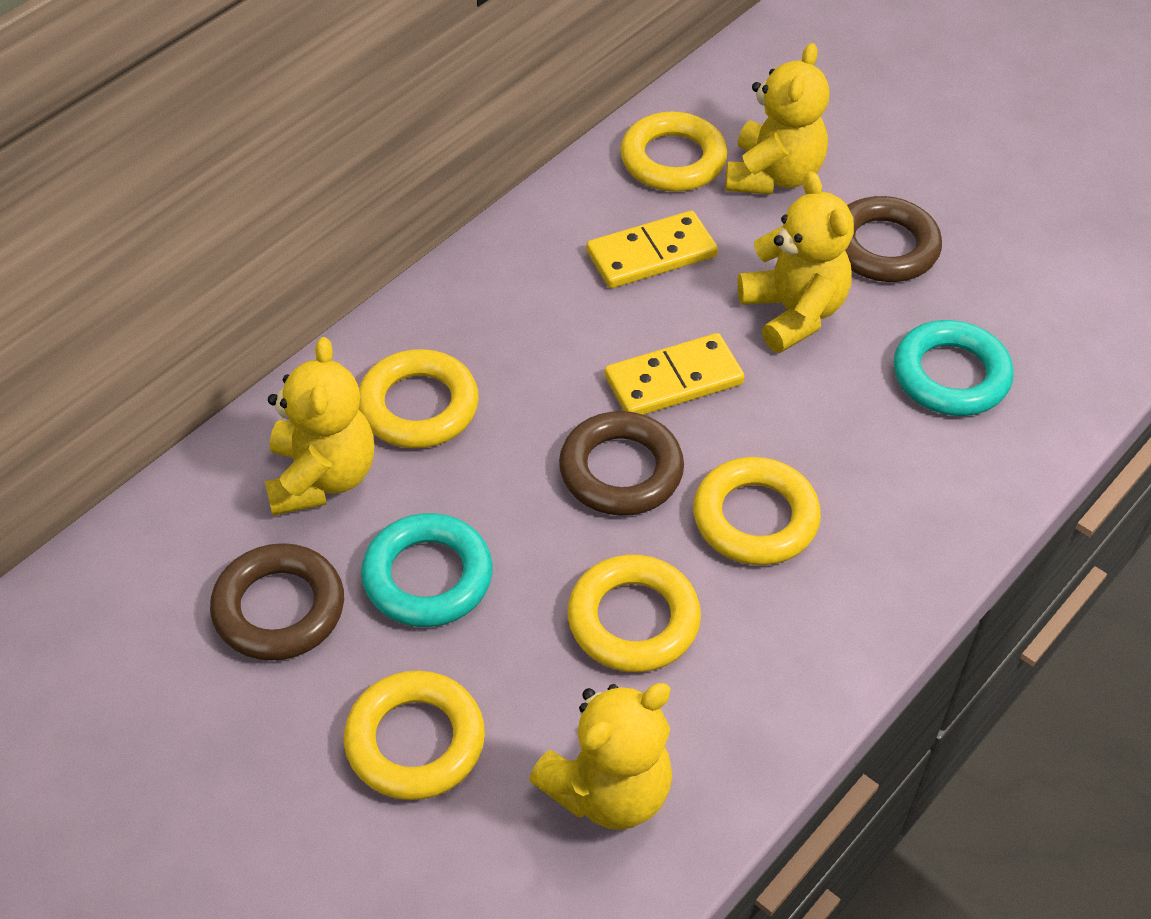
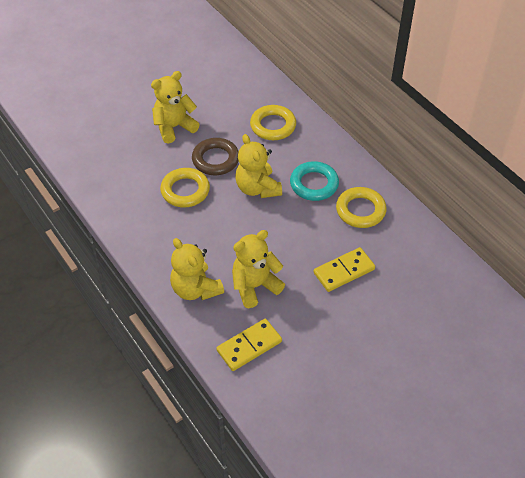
brown ring: 3 -> 1
turquoise ring: 2 -> 1
yellow ring: 5 -> 3

